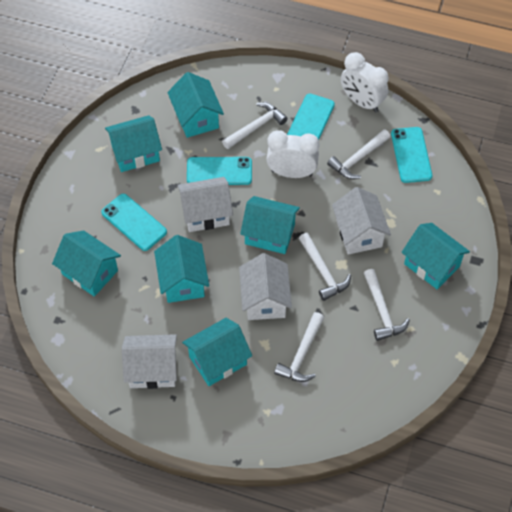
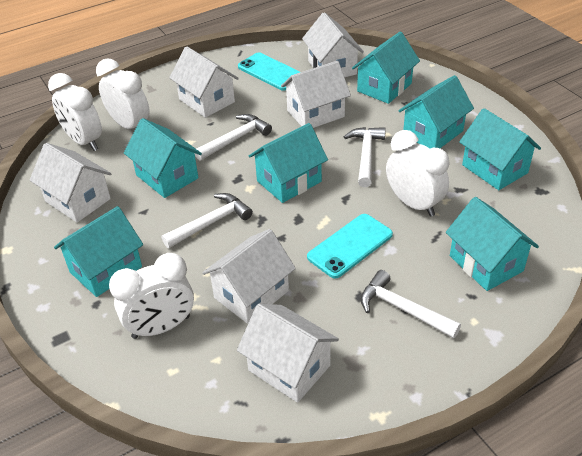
turquoise phone: 4 -> 2
white clock: 2 -> 4
white hammer: 5 -> 4
white house: 4 -> 6

